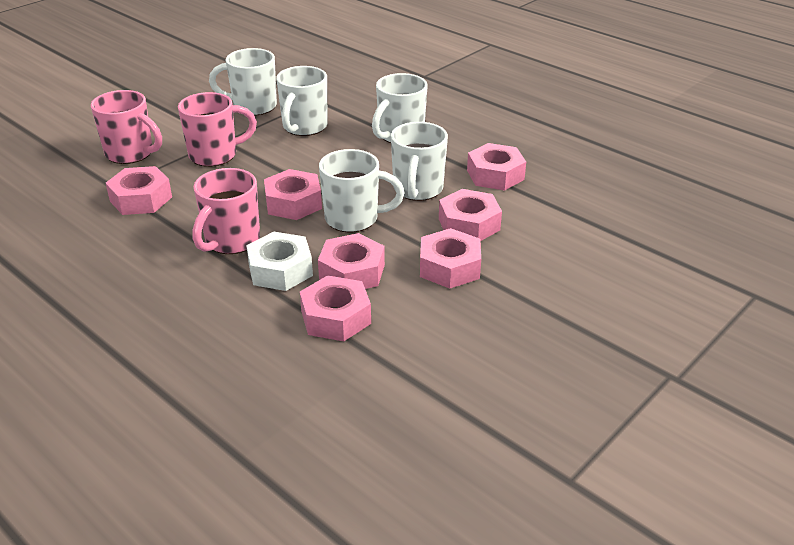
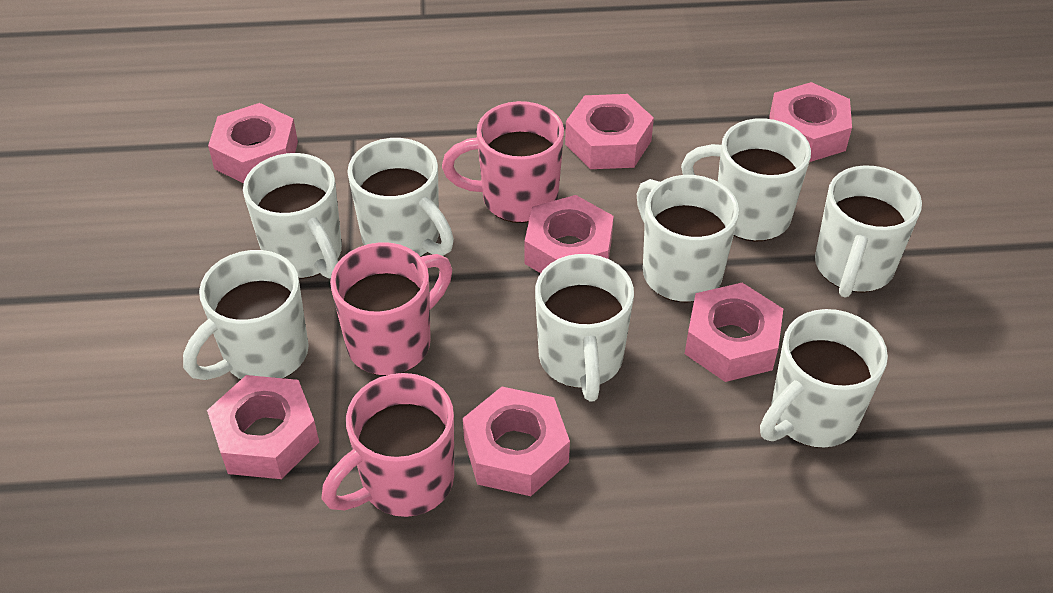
white mug: 5 -> 8
white nut: 1 -> 0

